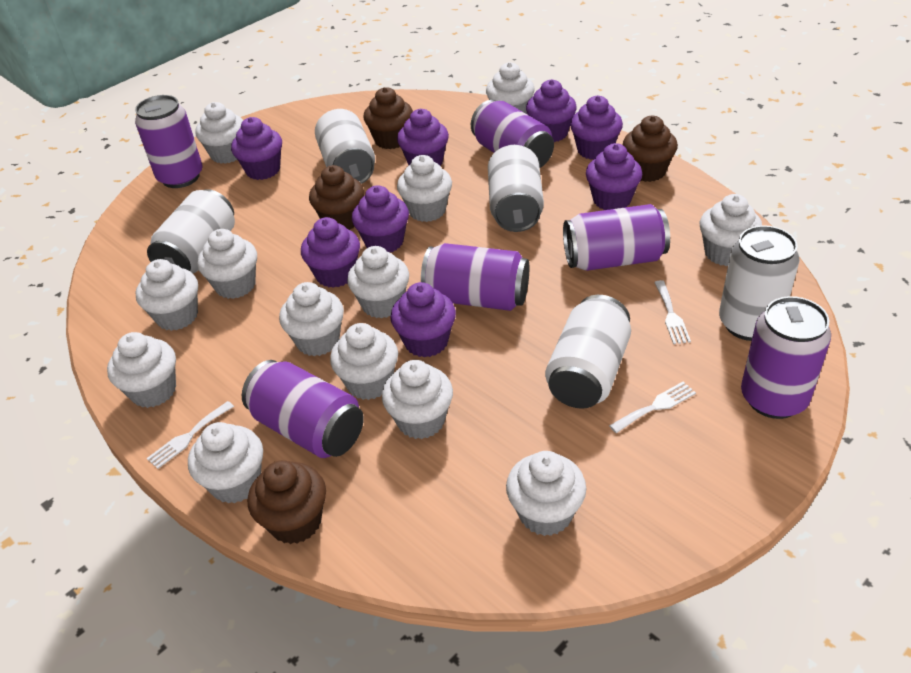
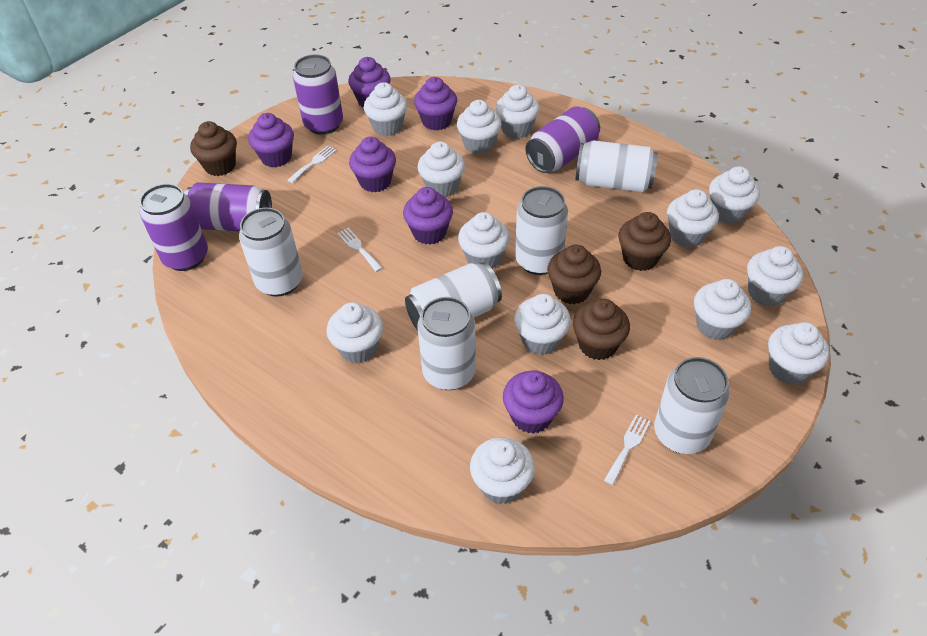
purple can: 6 -> 4
purple cupcake: 8 -> 6
white can: 5 -> 6

